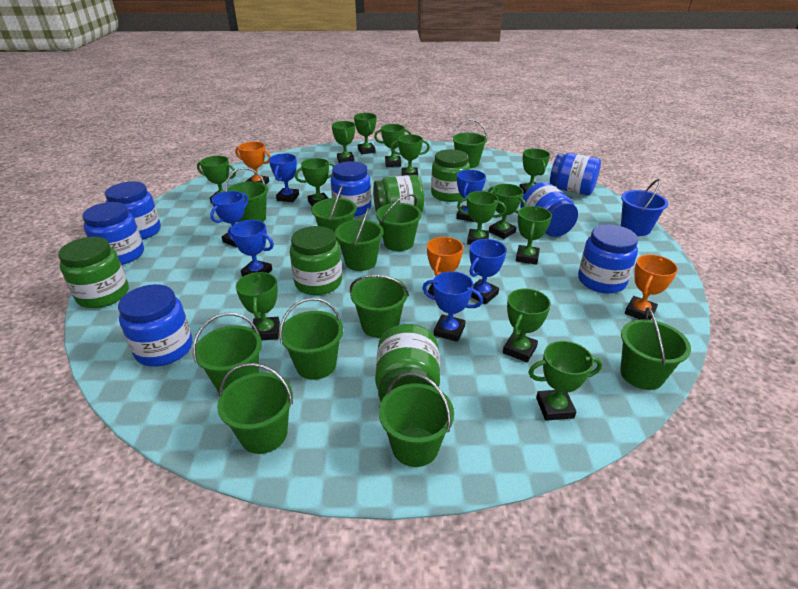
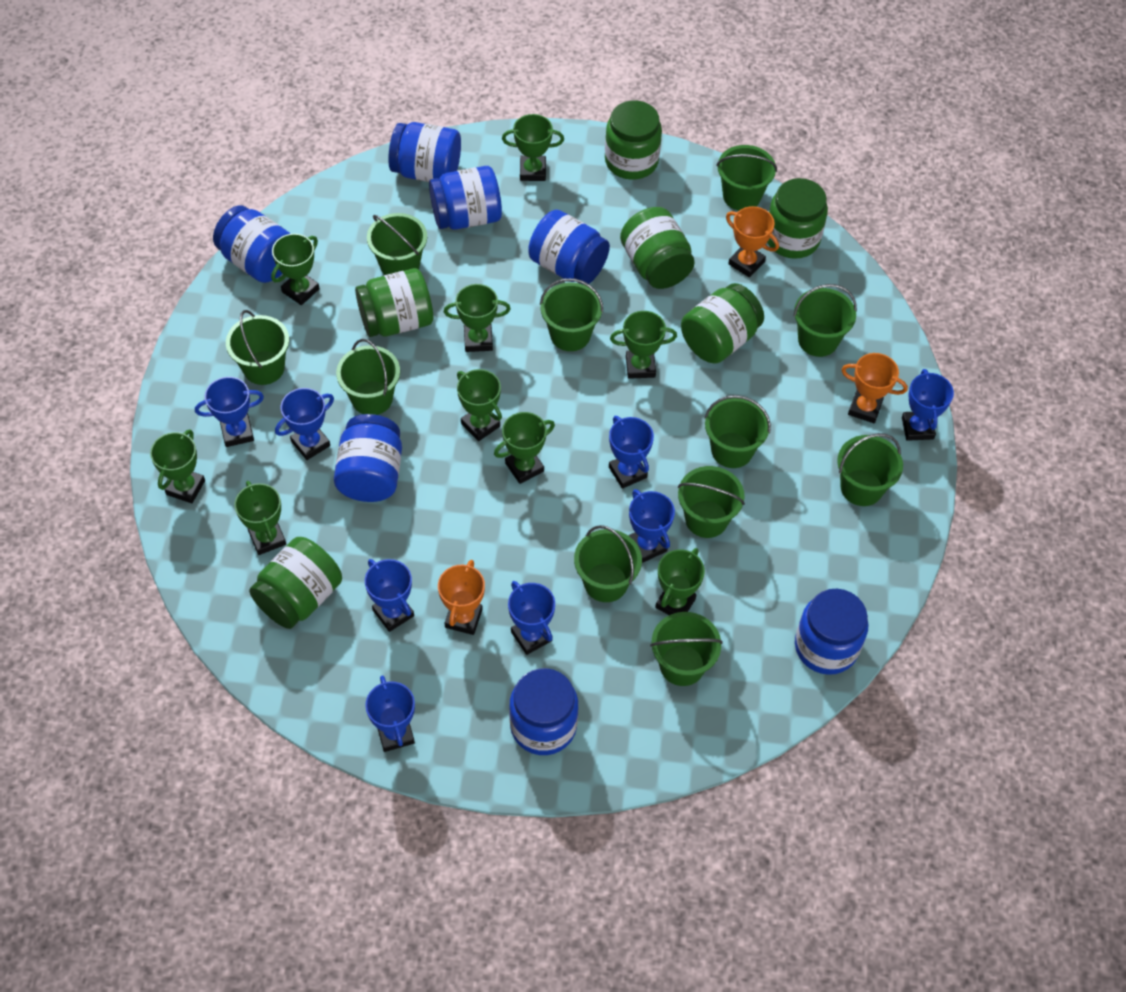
blue bucket: 1 -> 0
blue trophy: 6 -> 8
green jar: 5 -> 6
green trophy: 13 -> 9

